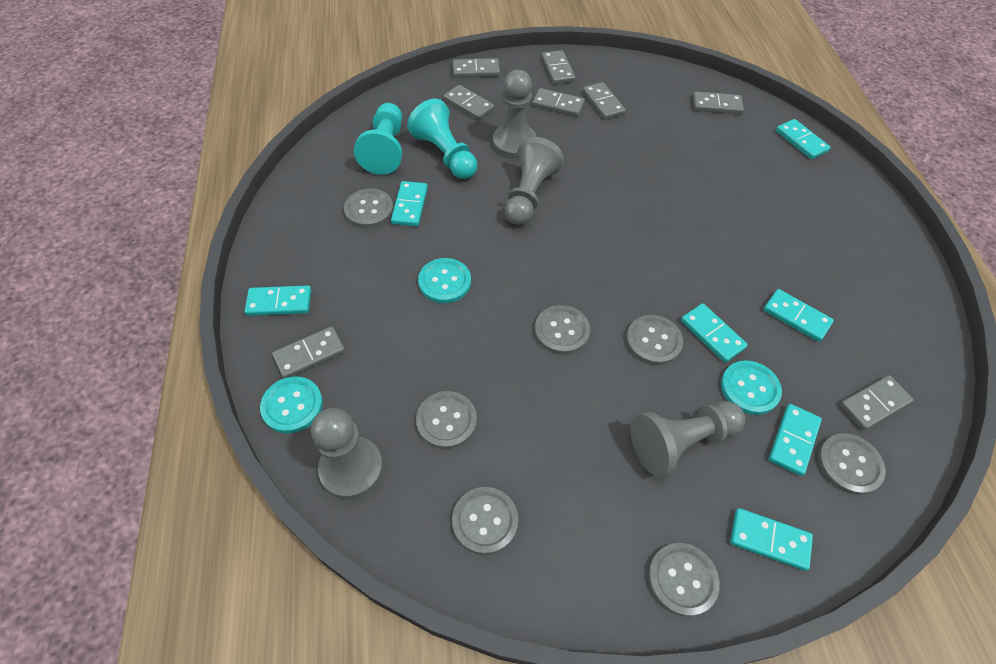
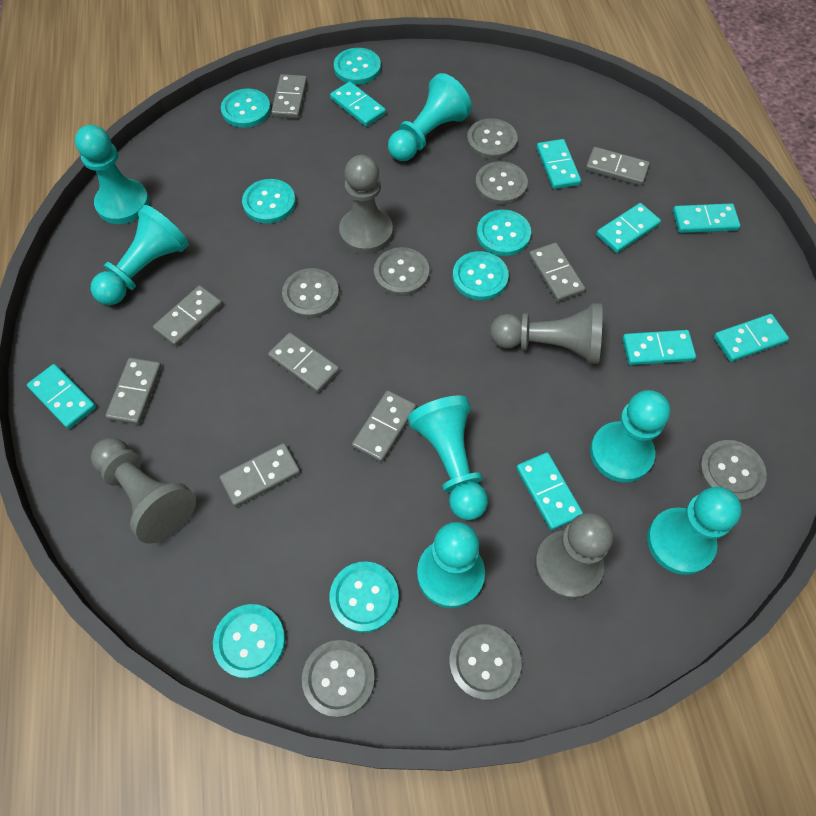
turquoise button: 3 -> 7
turquoise domino: 7 -> 8
turquoise pawn: 2 -> 7

